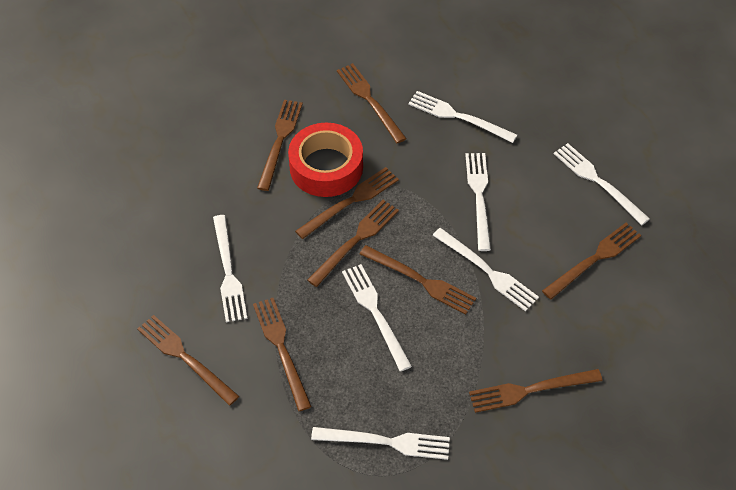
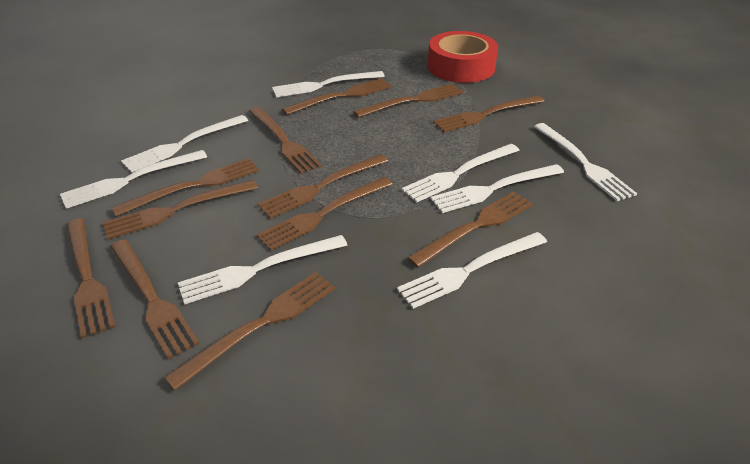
brown fork: 9 -> 12
white fork: 7 -> 8

